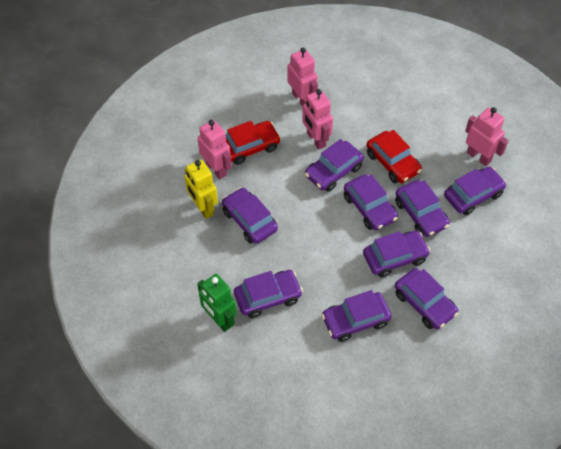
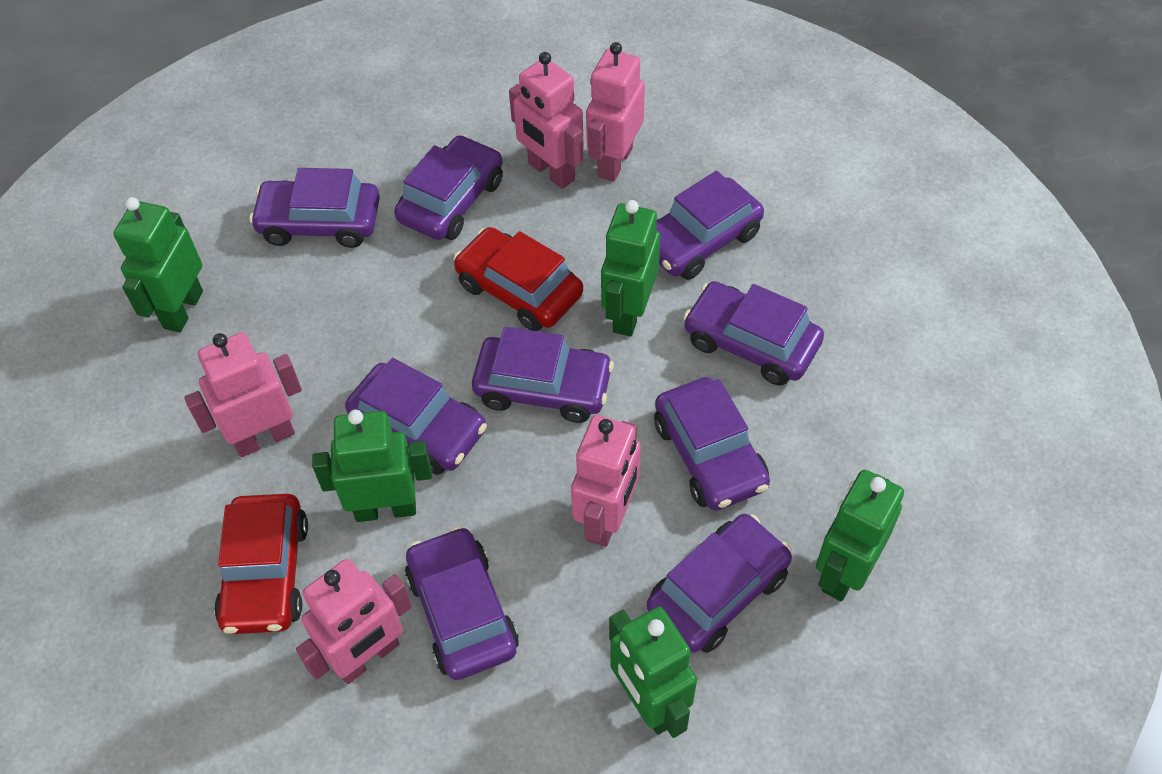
green robot: 1 -> 5
pink robot: 4 -> 5
yellow robot: 1 -> 0

